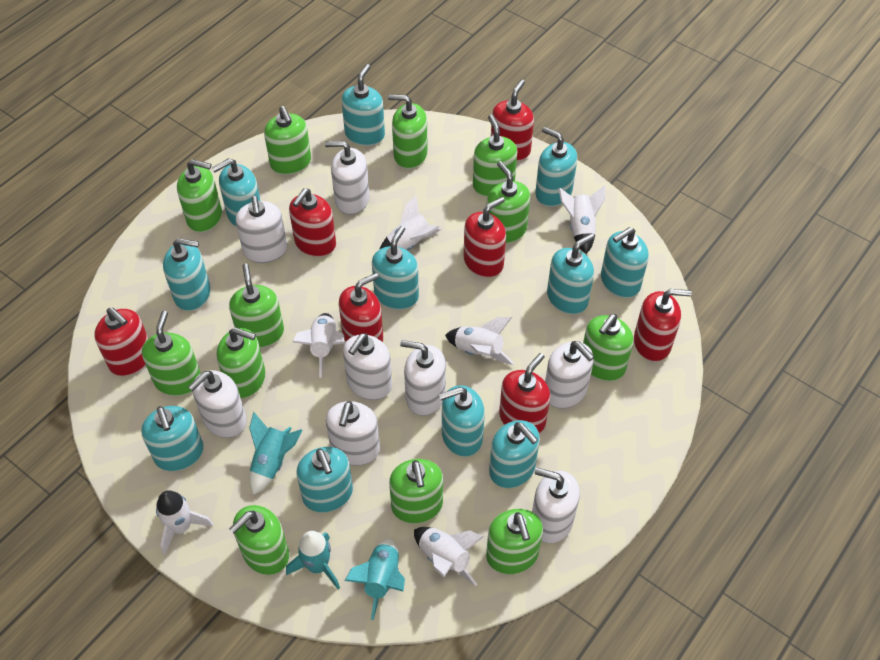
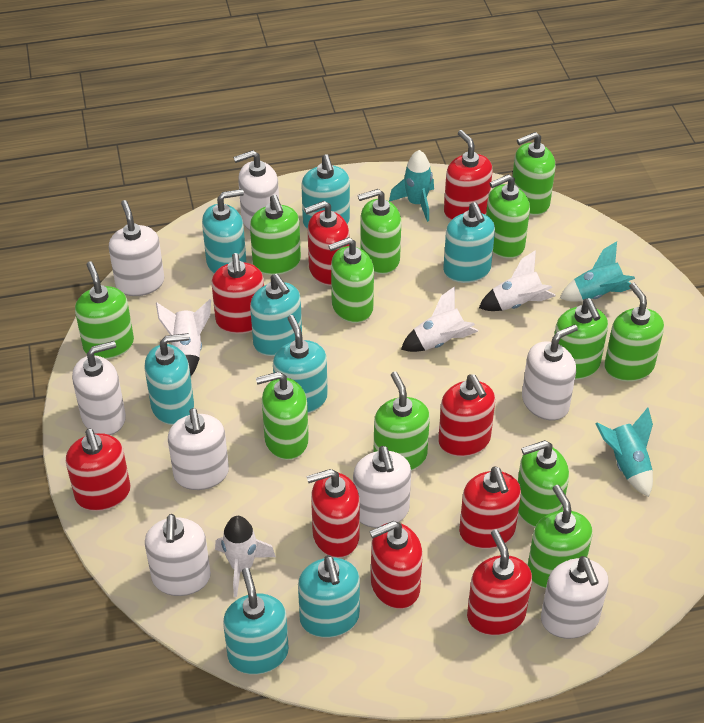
red soap dispenser: 7 -> 9
turquoise soap dispenser: 11 -> 8
white rocket: 6 -> 4

